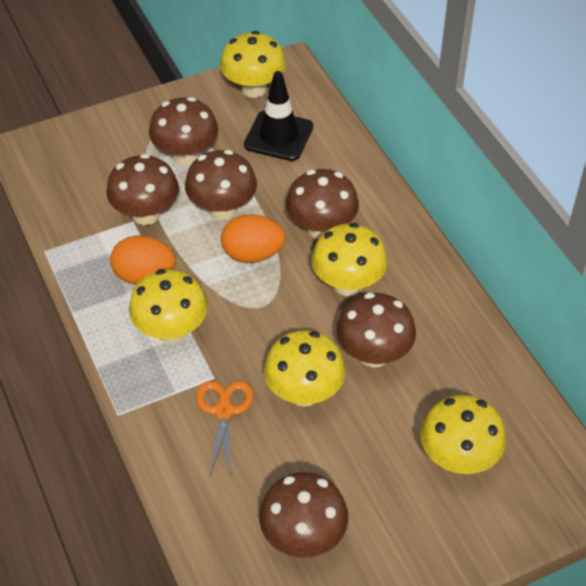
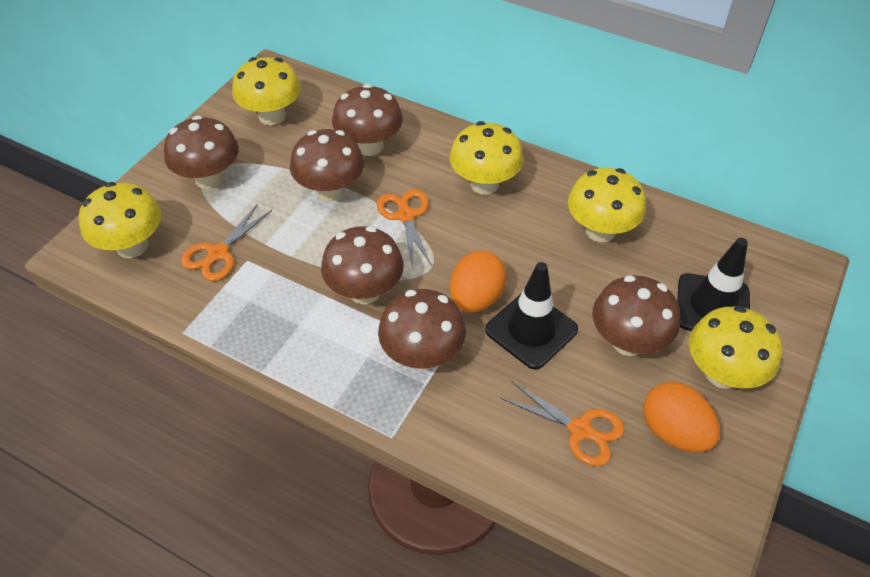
black traffic cone: 1 -> 2
orange scissors: 1 -> 3

